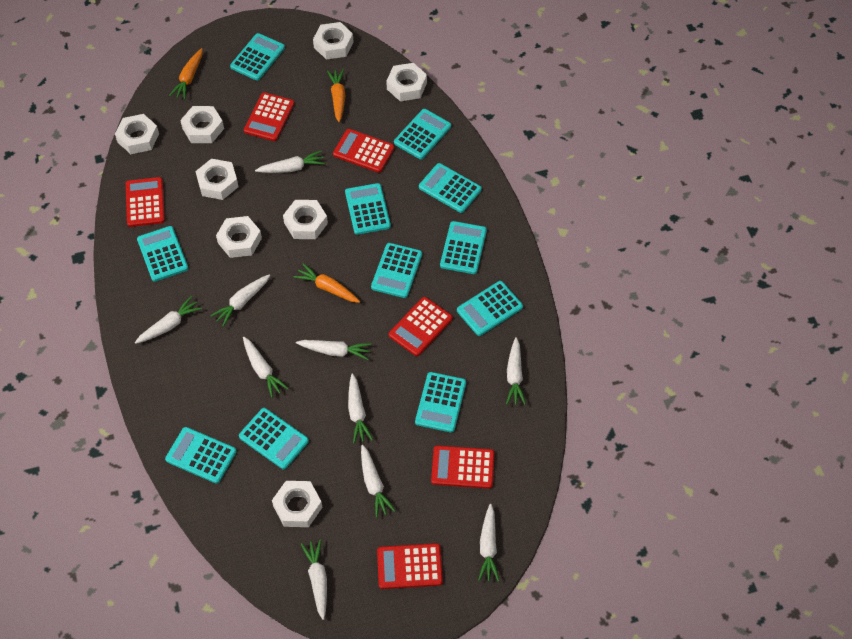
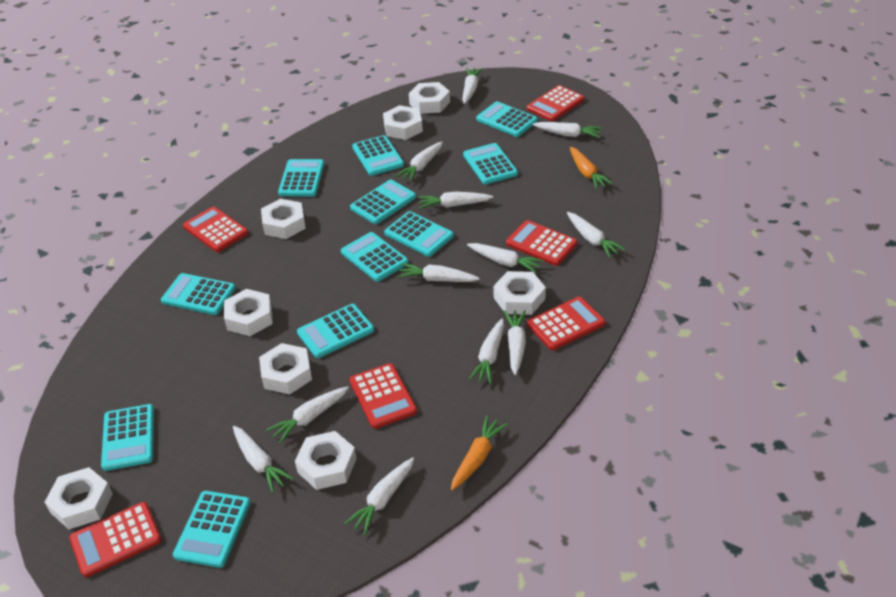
orange carrot: 3 -> 2
white carrot: 10 -> 12

